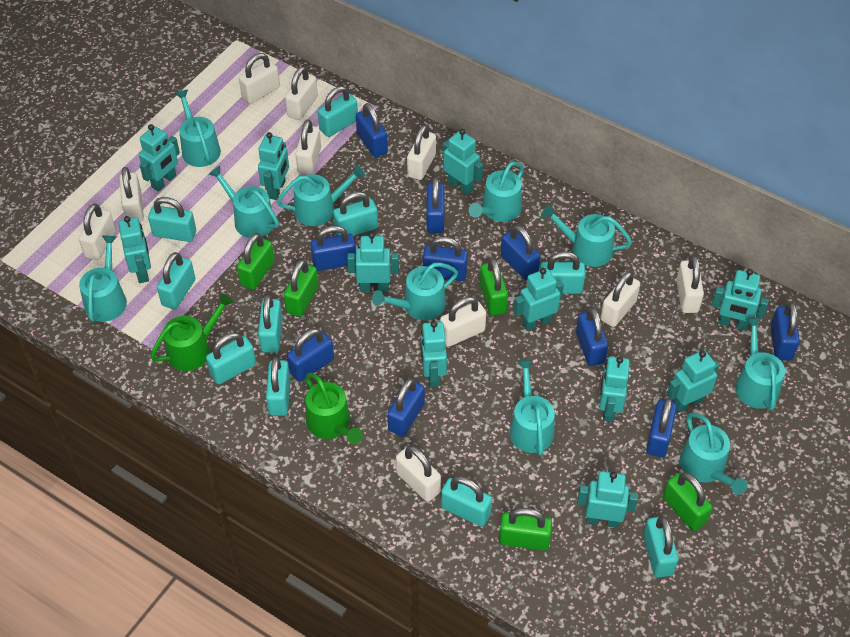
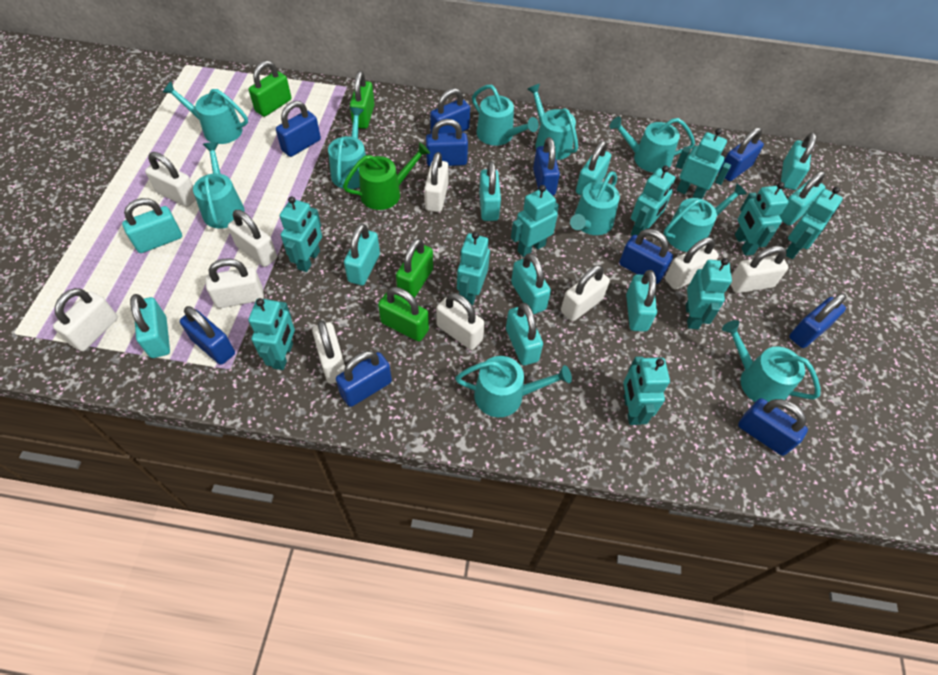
green padlock: 5 -> 4
green watering can: 2 -> 1
turquoise robot: 11 -> 10

